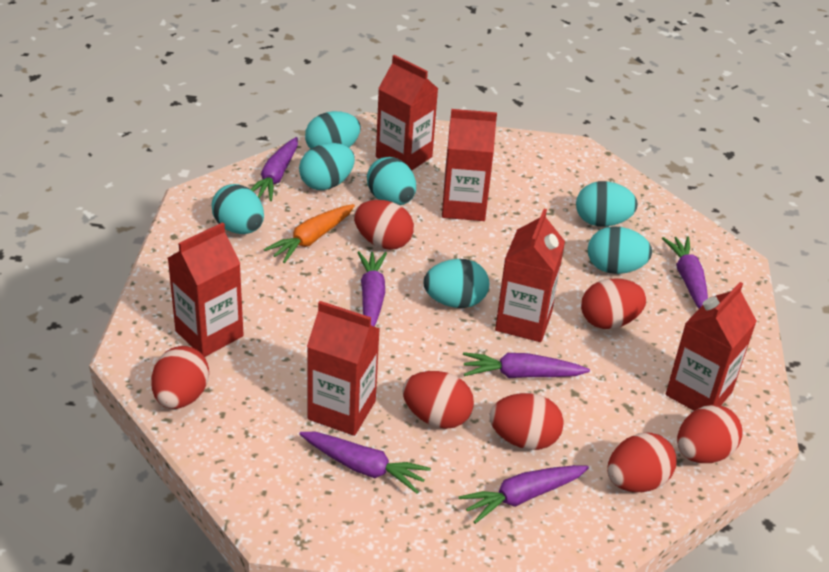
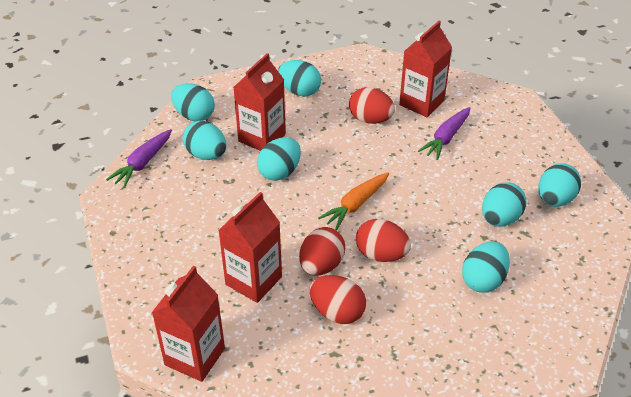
purple carrot: 6 -> 2
red carton: 6 -> 4
red egg: 7 -> 4

